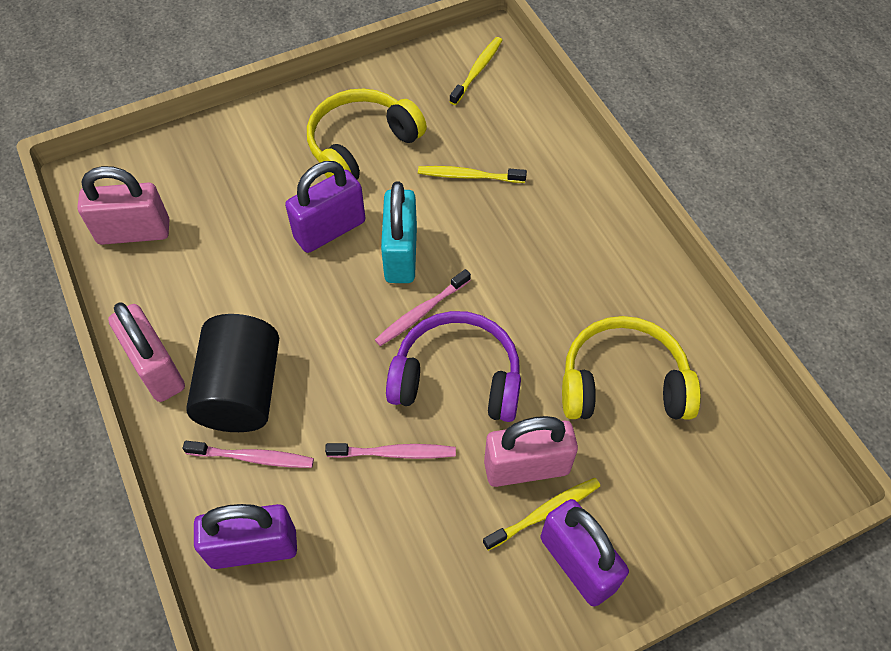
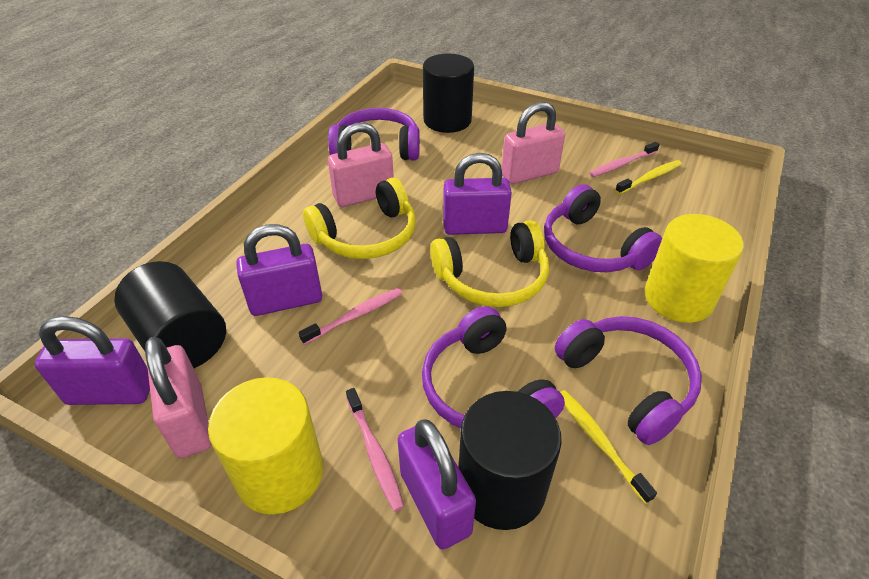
black cylinder: 1 -> 3
purple headphones: 1 -> 4
purple padlock: 3 -> 4
turquoise padlock: 1 -> 0
yellow cylinder: 0 -> 2
yellow toothbrush: 3 -> 2

